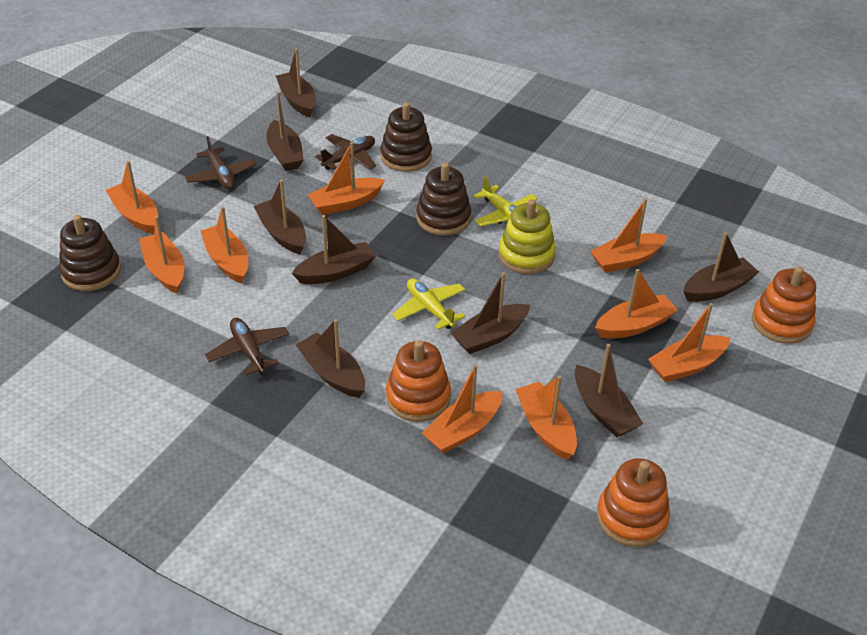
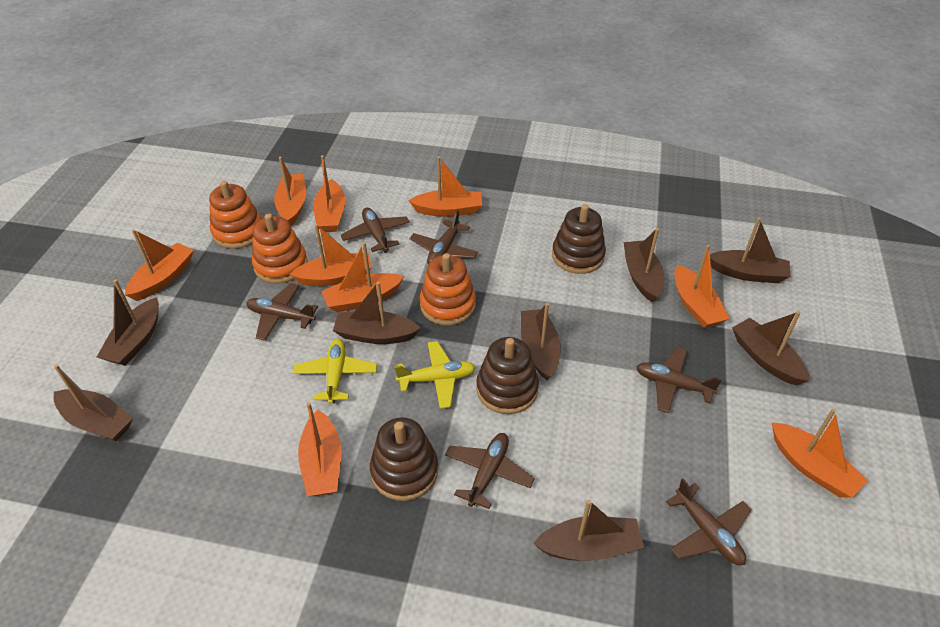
brown plane: 3 -> 6
yellow stacking toy: 1 -> 0

